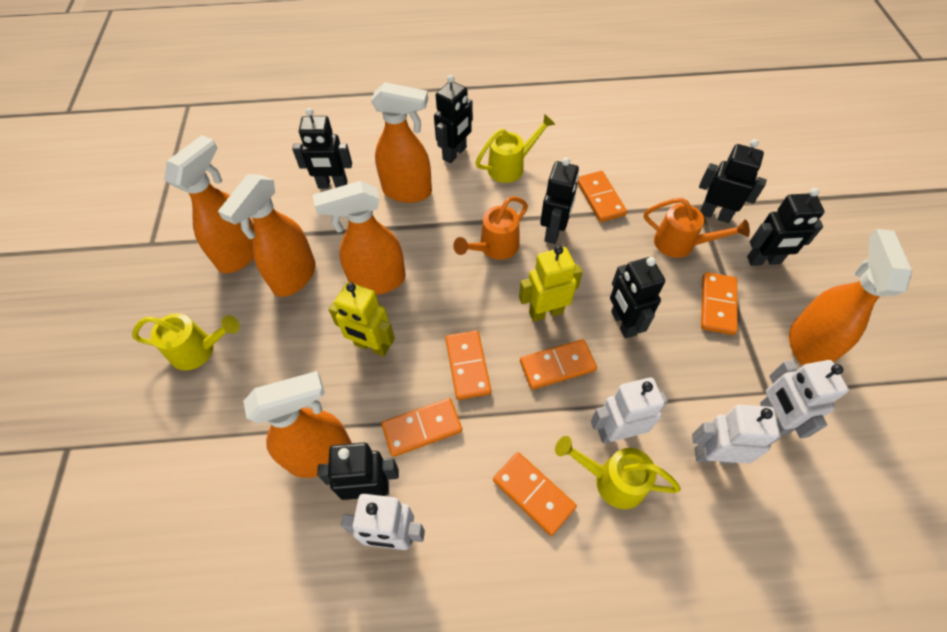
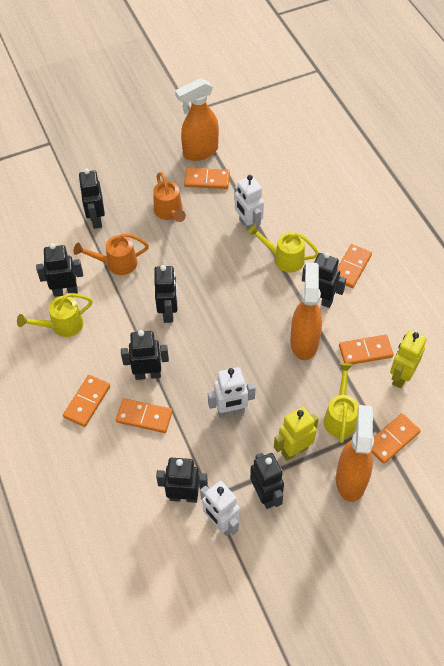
orange spray bottle: 6 -> 3
white robot: 4 -> 3

